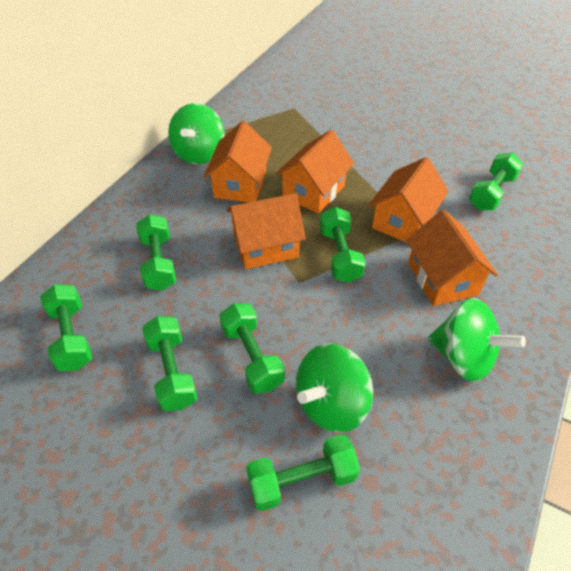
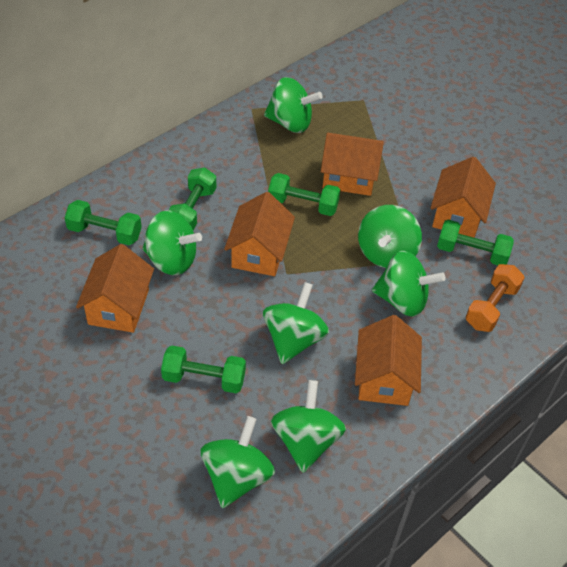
green dumbbell: 7 -> 5
green spinning top: 3 -> 7
orange dumbbell: 0 -> 1

